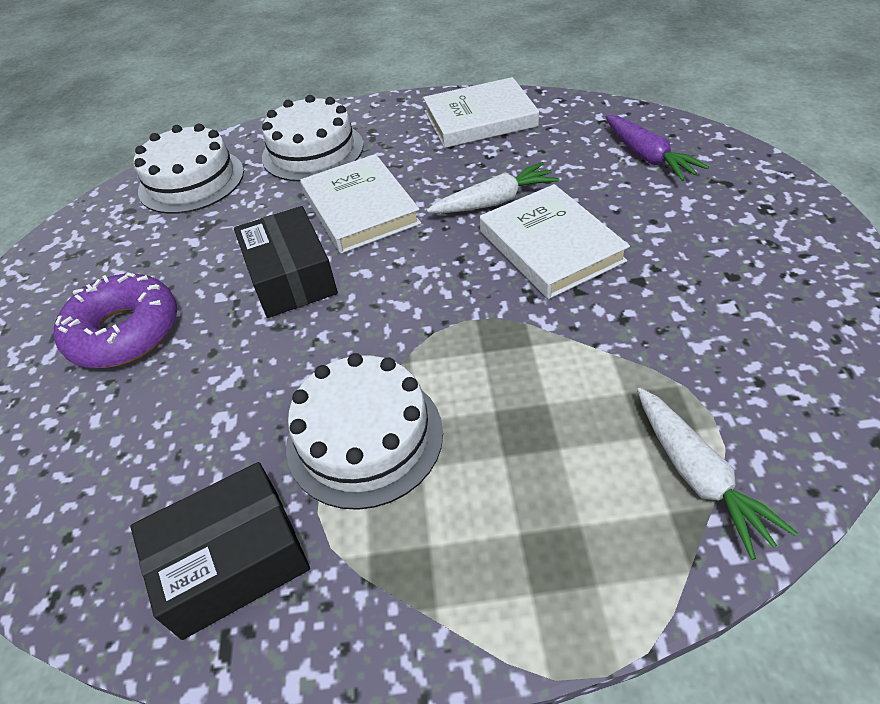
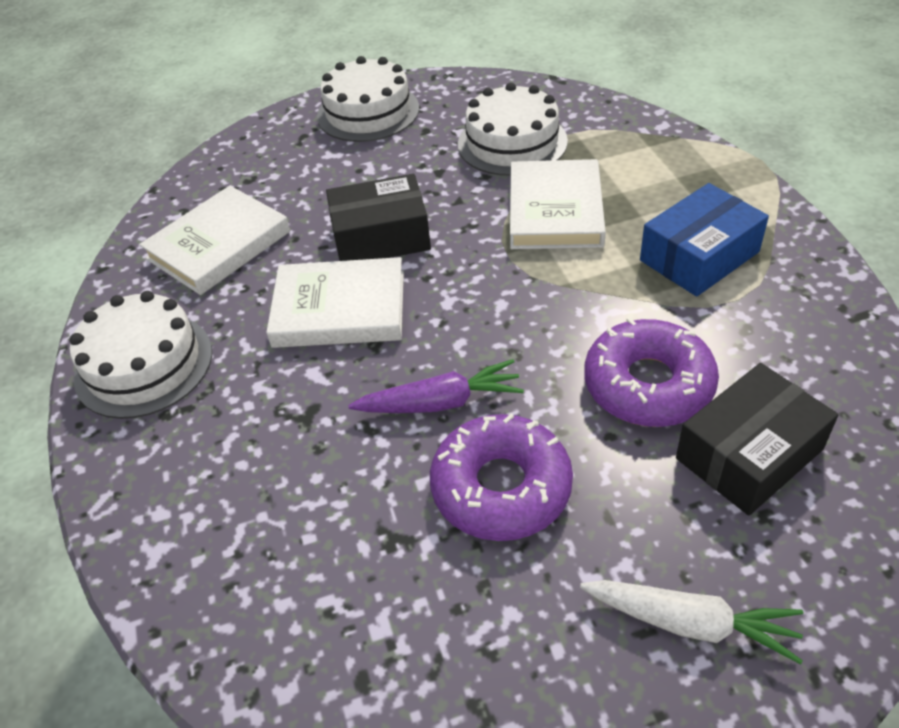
blue box: 0 -> 1
purple donut: 1 -> 2
white carrot: 2 -> 1

